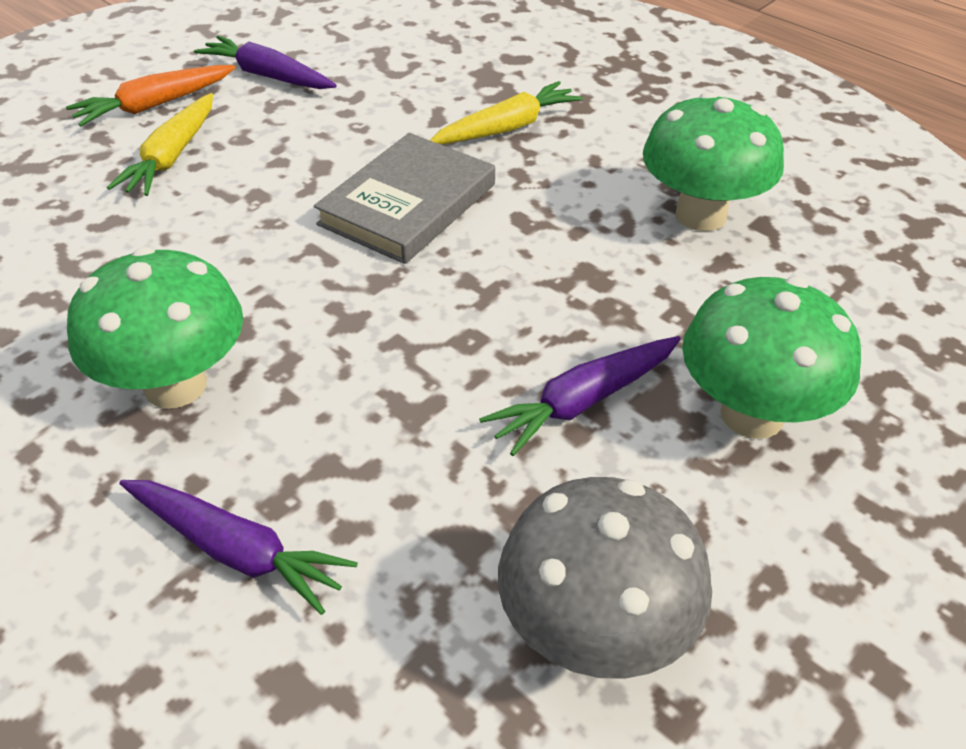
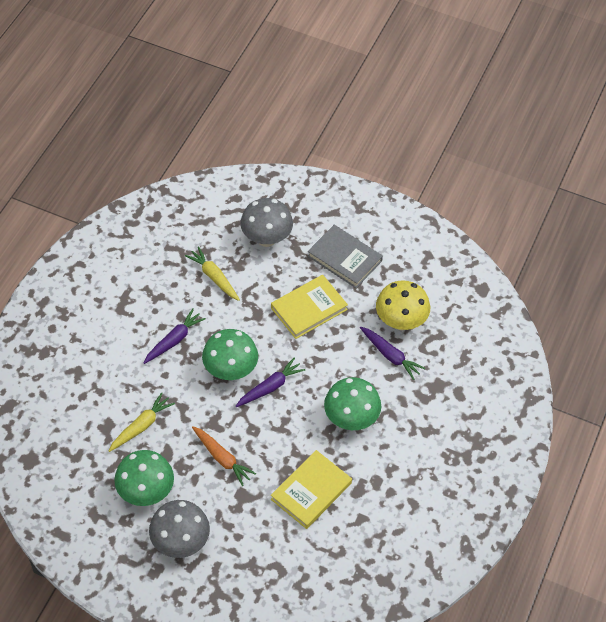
grey mushroom: 1 -> 2
yellow book: 0 -> 2
yellow mushroom: 0 -> 1

